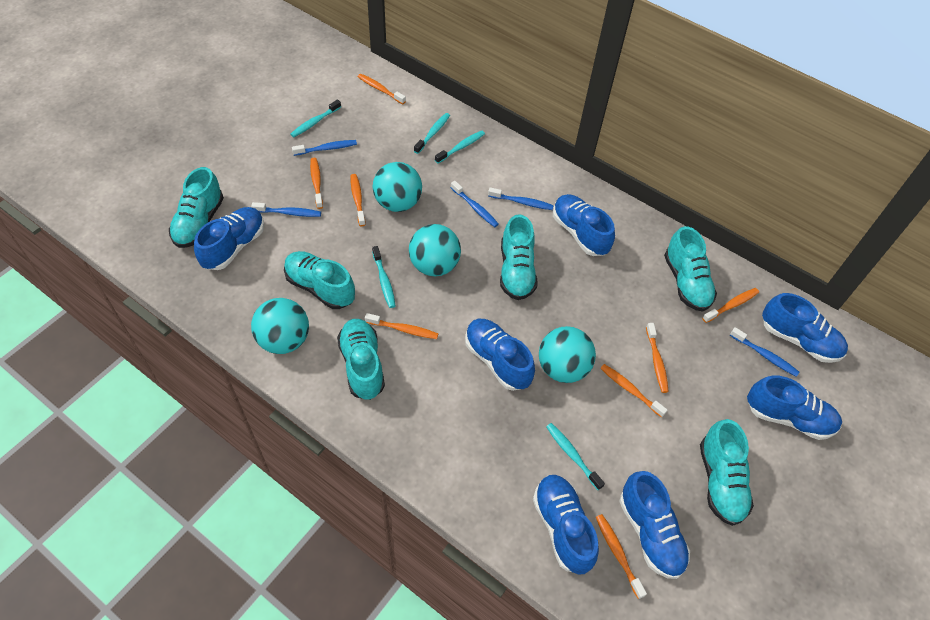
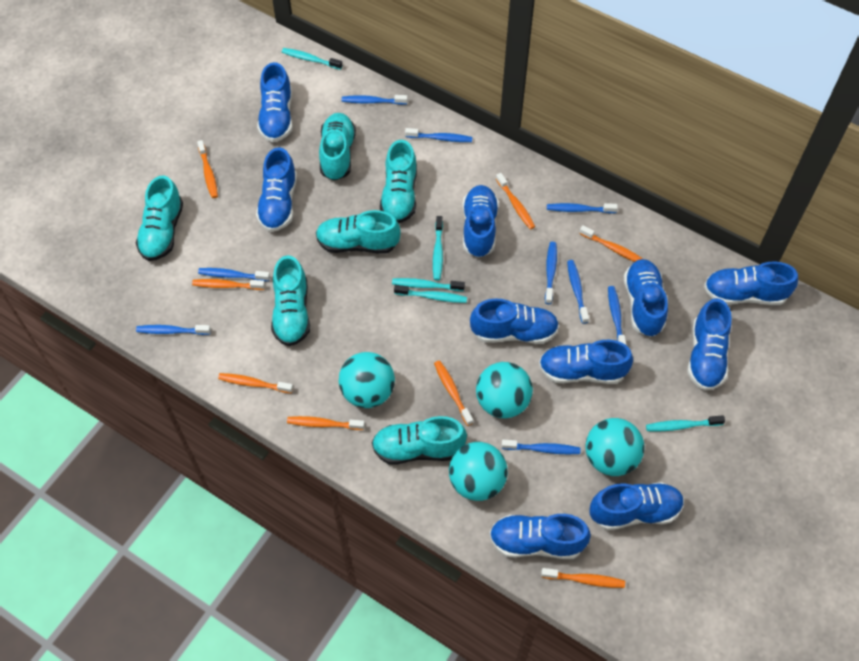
blue shoe: 7 -> 10
blue toothbrush: 5 -> 9

